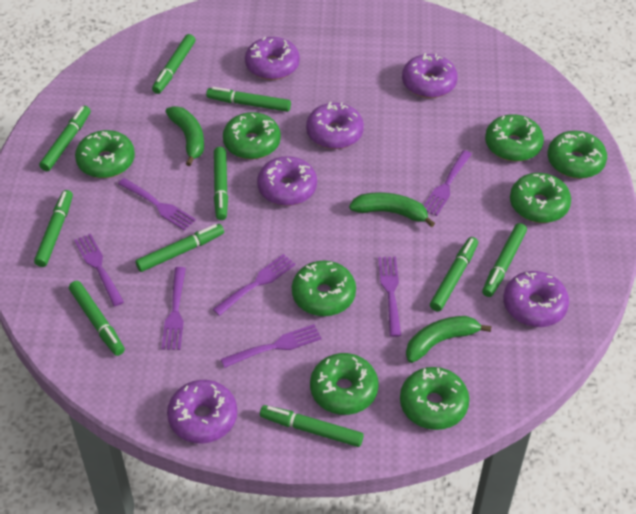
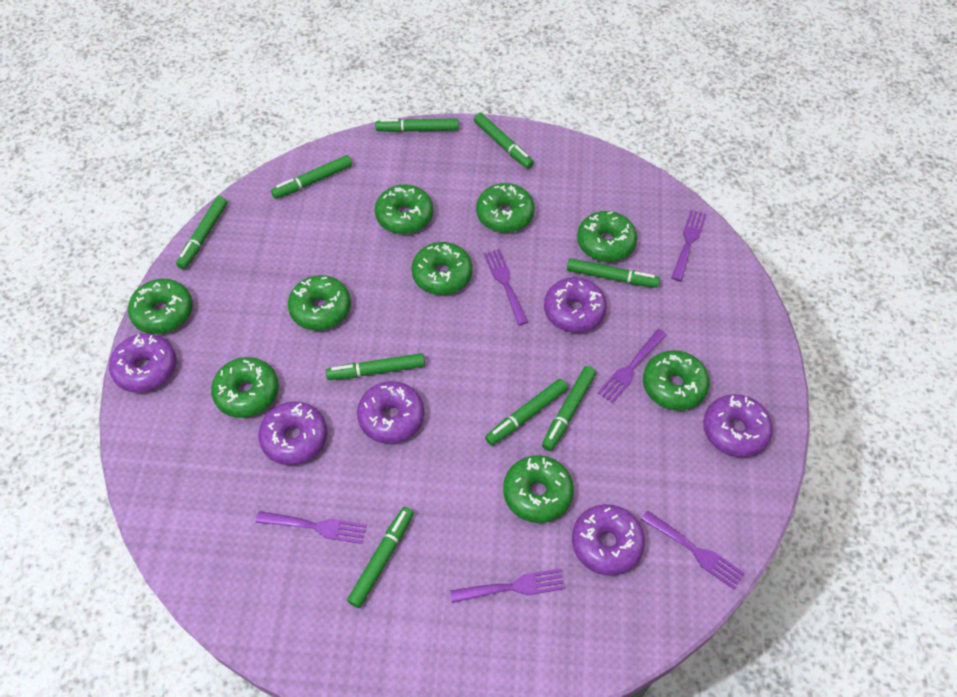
green banana: 3 -> 0
green donut: 8 -> 9
green marker: 10 -> 9
purple fork: 7 -> 6

